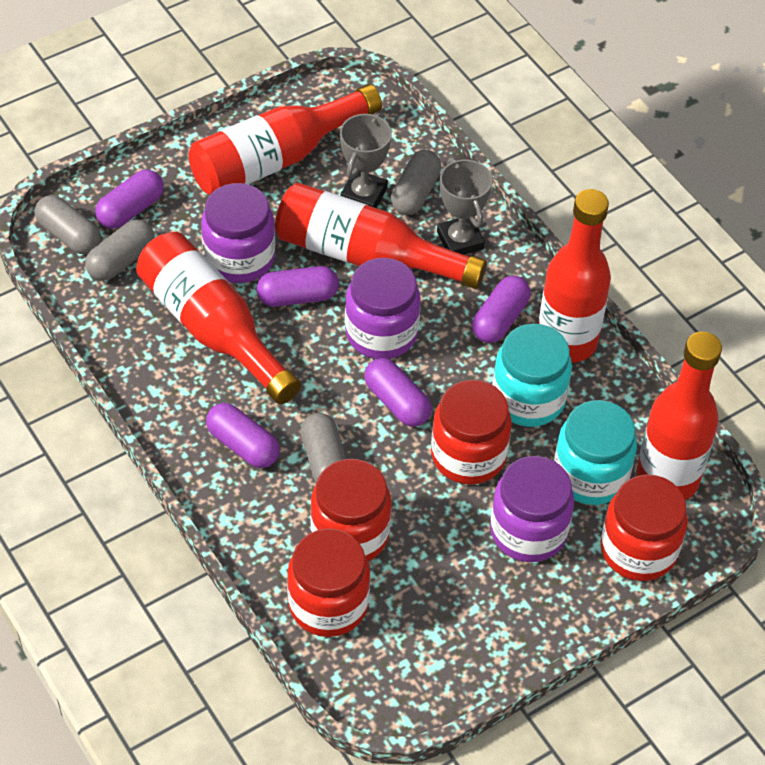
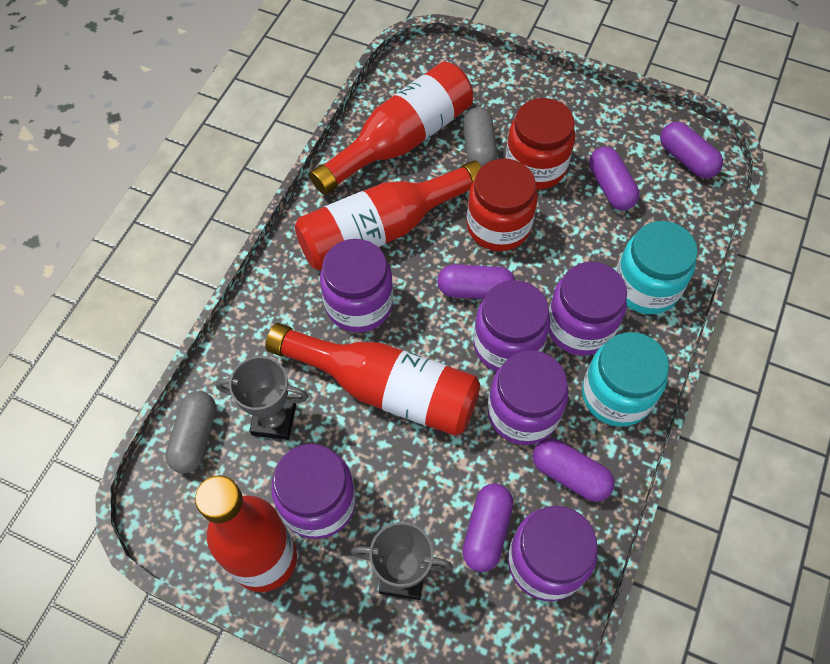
grey capsule: 4 -> 2
purple jar: 3 -> 6
red bottle: 5 -> 4
red jar: 4 -> 2

